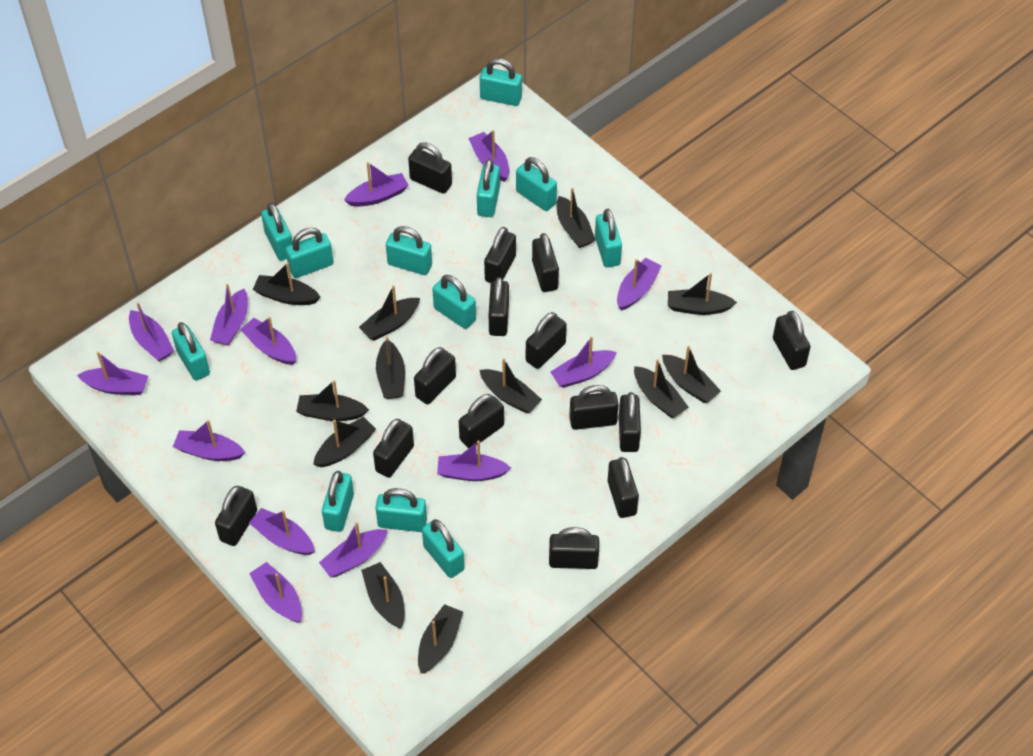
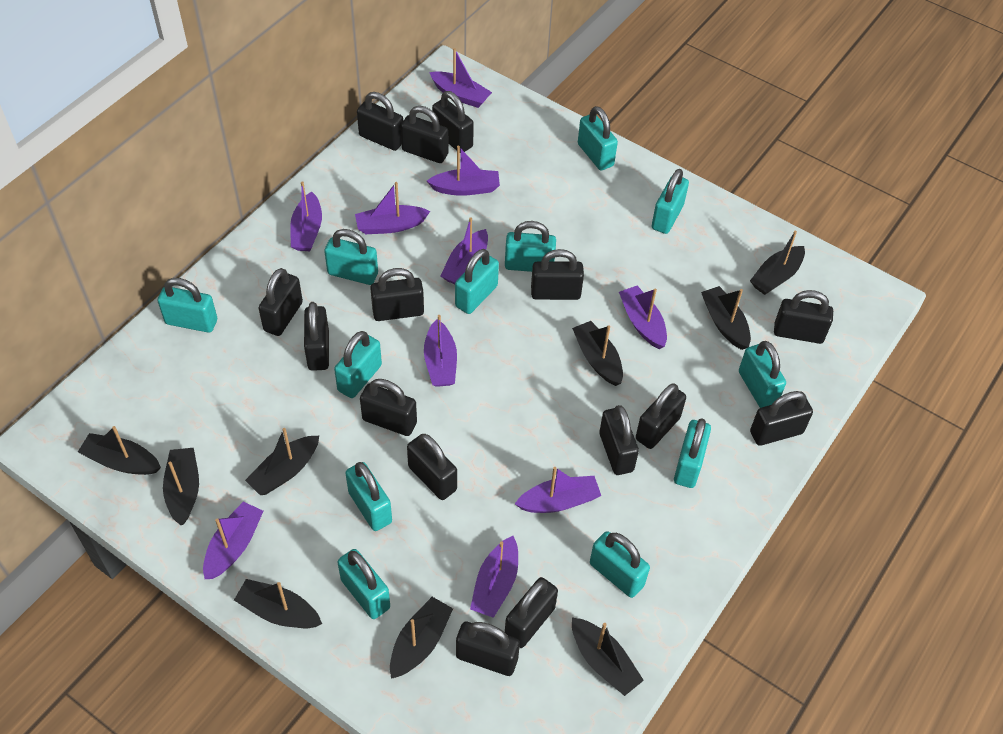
black boat: 12 -> 9
black padlock: 14 -> 15
purple boat: 13 -> 10

